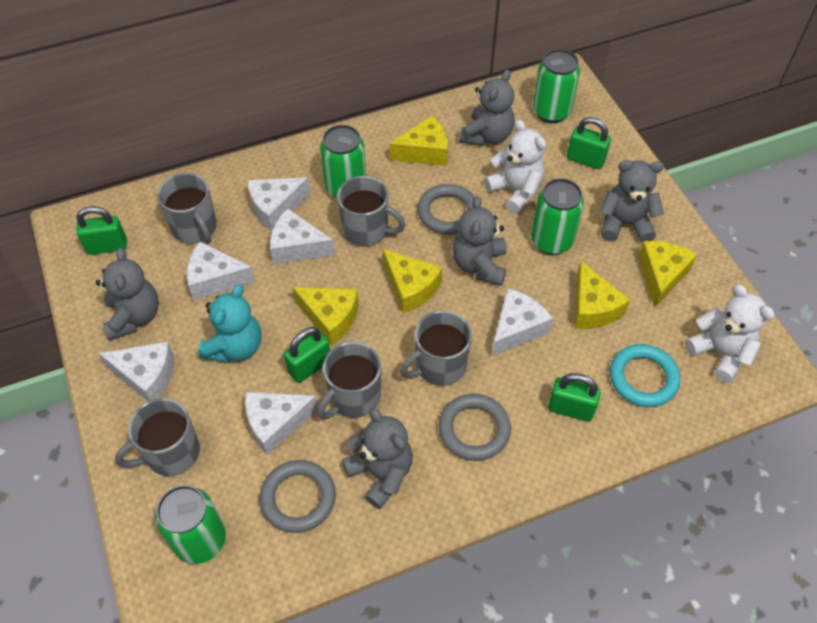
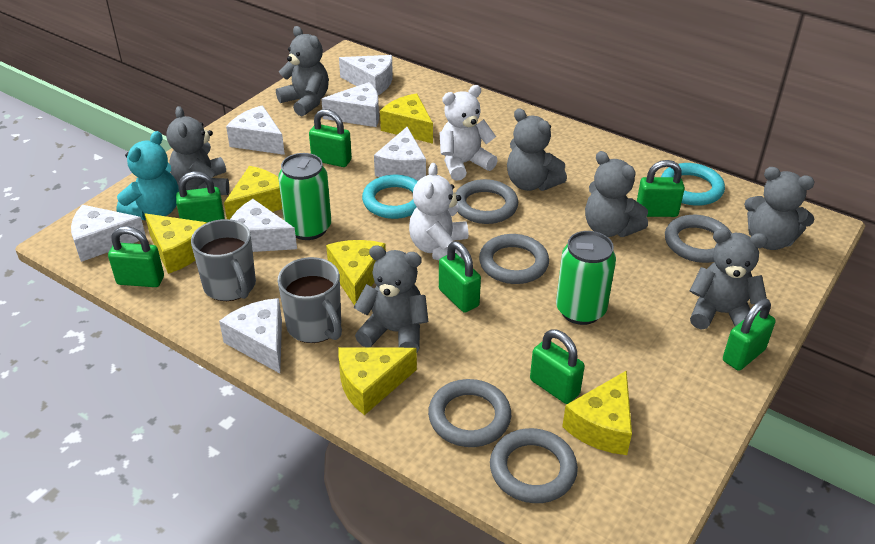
green can: 4 -> 2
green padlock: 4 -> 7
grey mug: 5 -> 2
grey ring: 3 -> 5
grey teddy bear: 5 -> 7
turquoise ring: 1 -> 2
white cheese: 6 -> 7
yellow cheese: 5 -> 6

